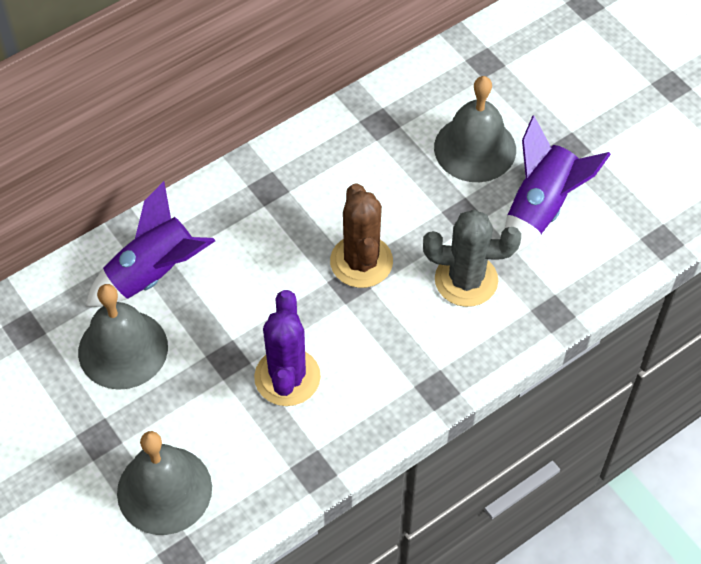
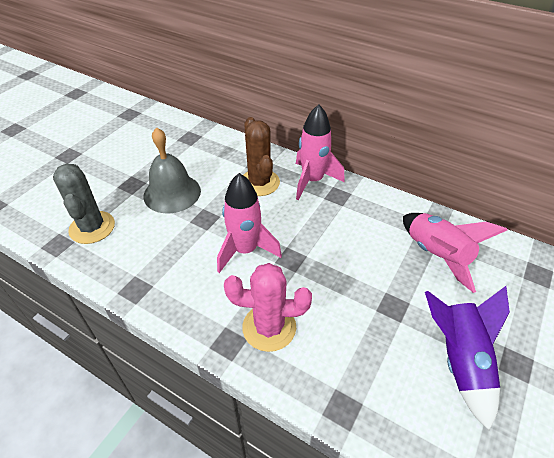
grey bell: 3 -> 1
pink cactus: 0 -> 1
pink rocket: 0 -> 3
purple cactus: 1 -> 0
purple rocket: 2 -> 1

